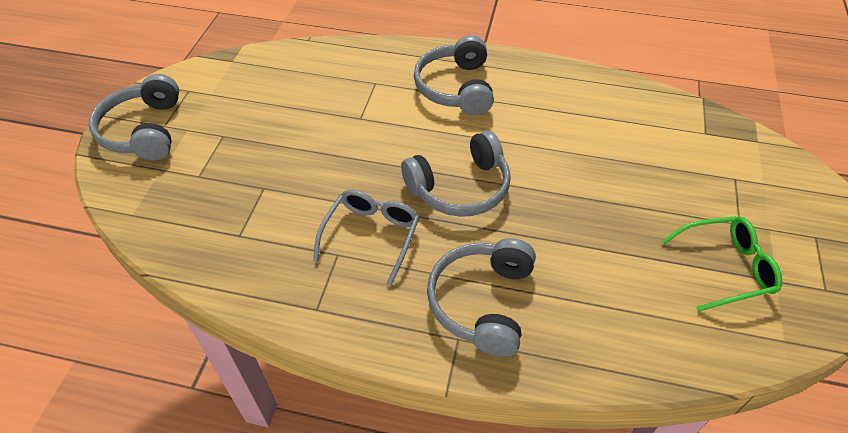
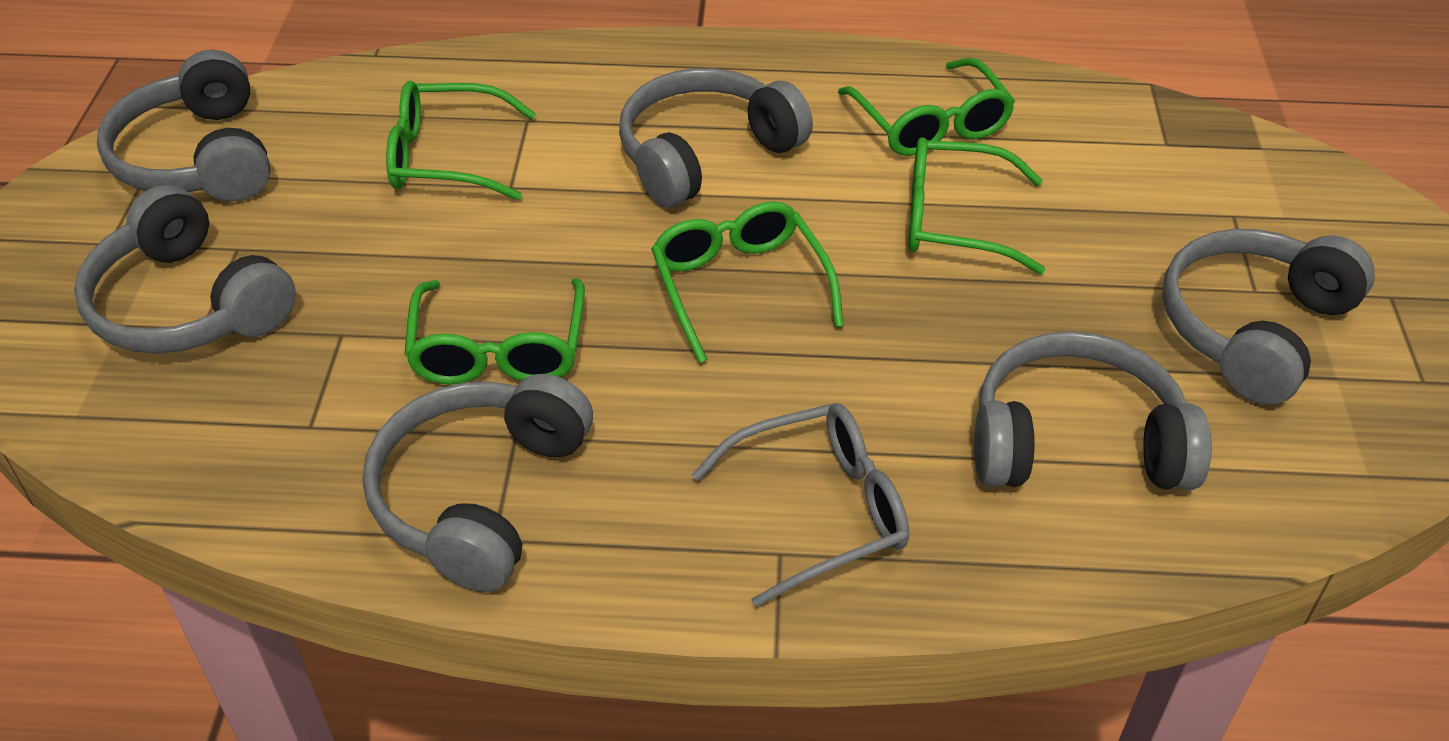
green glasses: 1 -> 5
grey headphones: 4 -> 6

